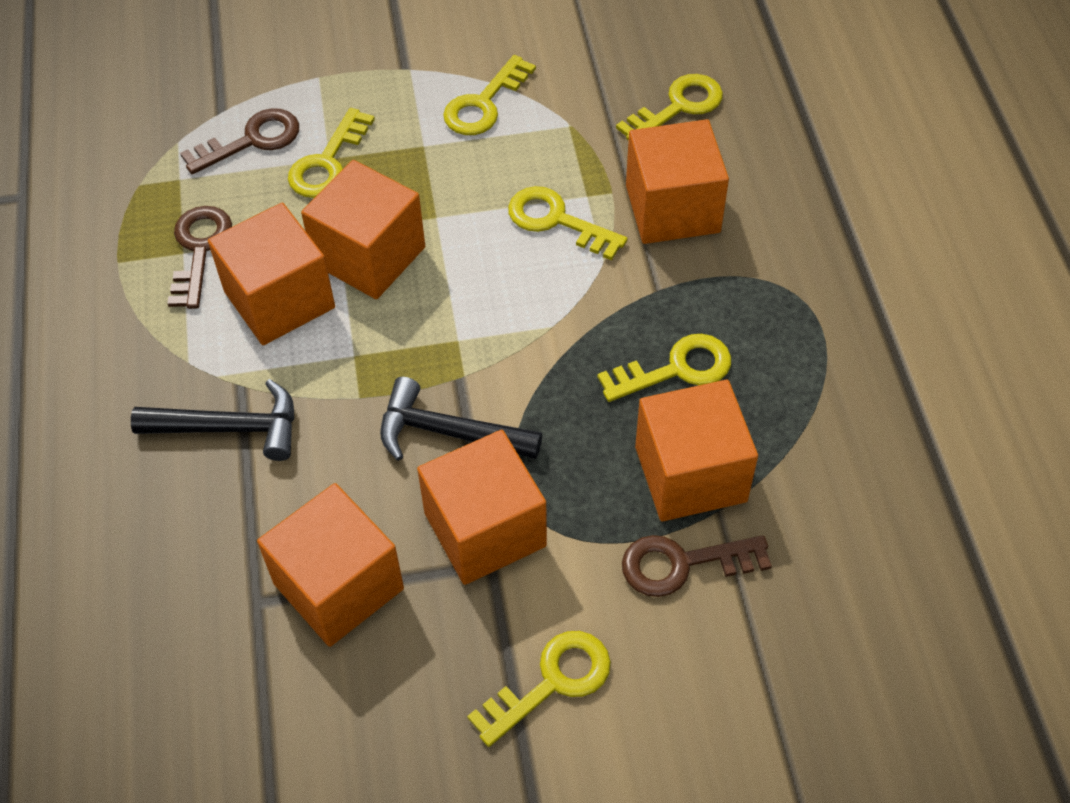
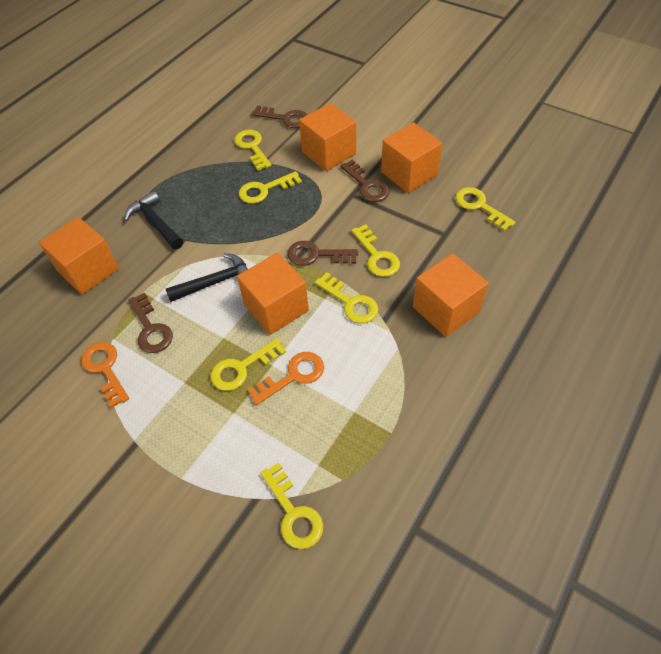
brown key: 3 -> 4
orange cube: 6 -> 5
orange key: 0 -> 2
yellow key: 6 -> 7

